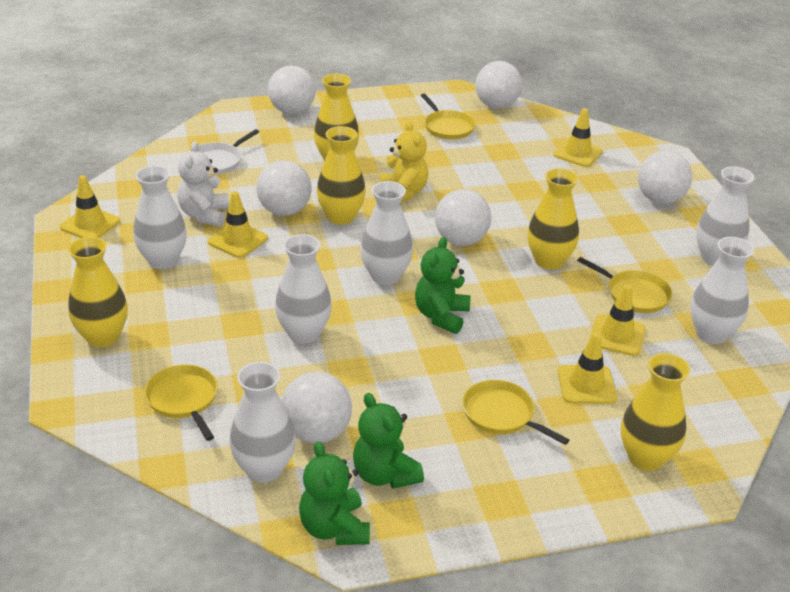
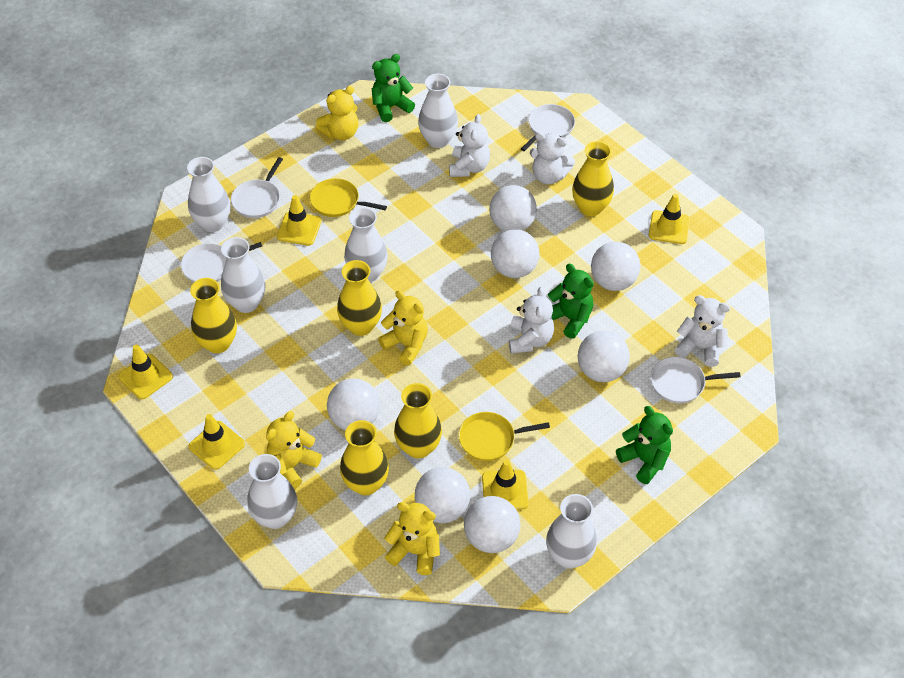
white ball: 6 -> 7
white pan: 1 -> 4
white teddy bear: 1 -> 4
yellow pan: 4 -> 2
yellow teddy bear: 1 -> 4

